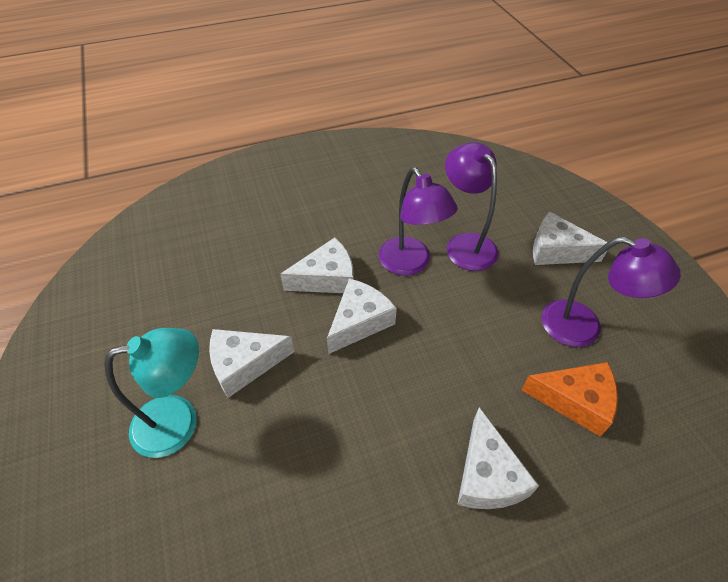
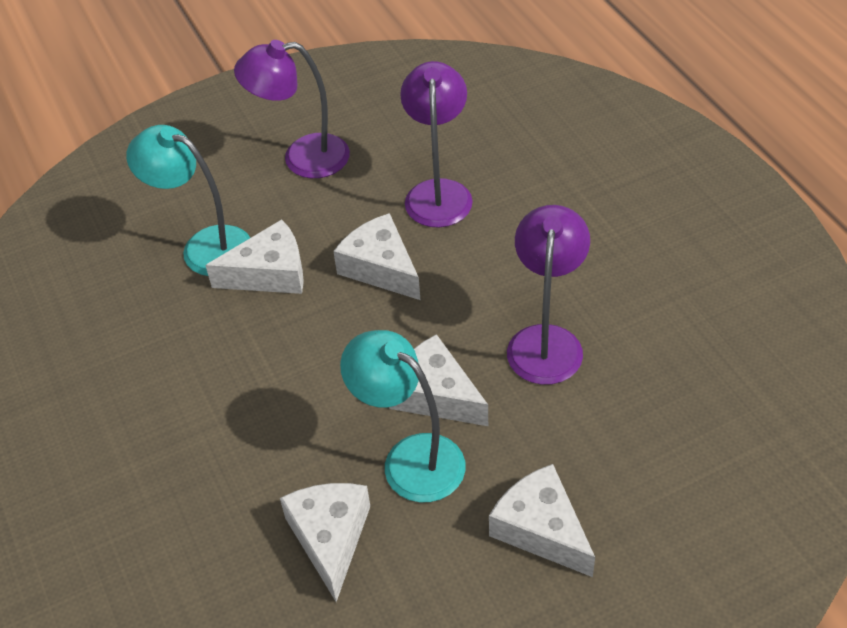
orange cheese: 1 -> 0
turquoise lamp: 1 -> 2

